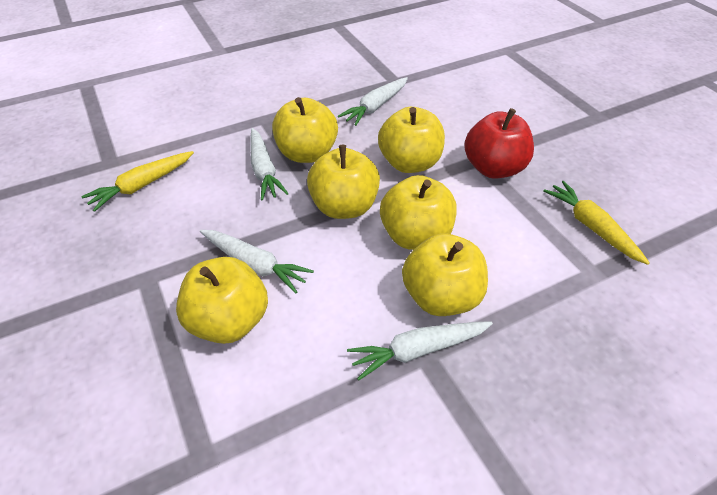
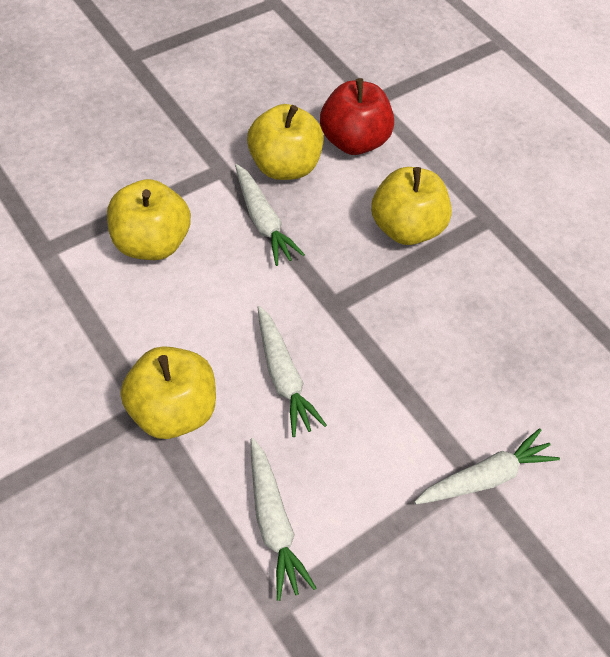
yellow apple: 6 -> 4
yellow carrot: 2 -> 0

